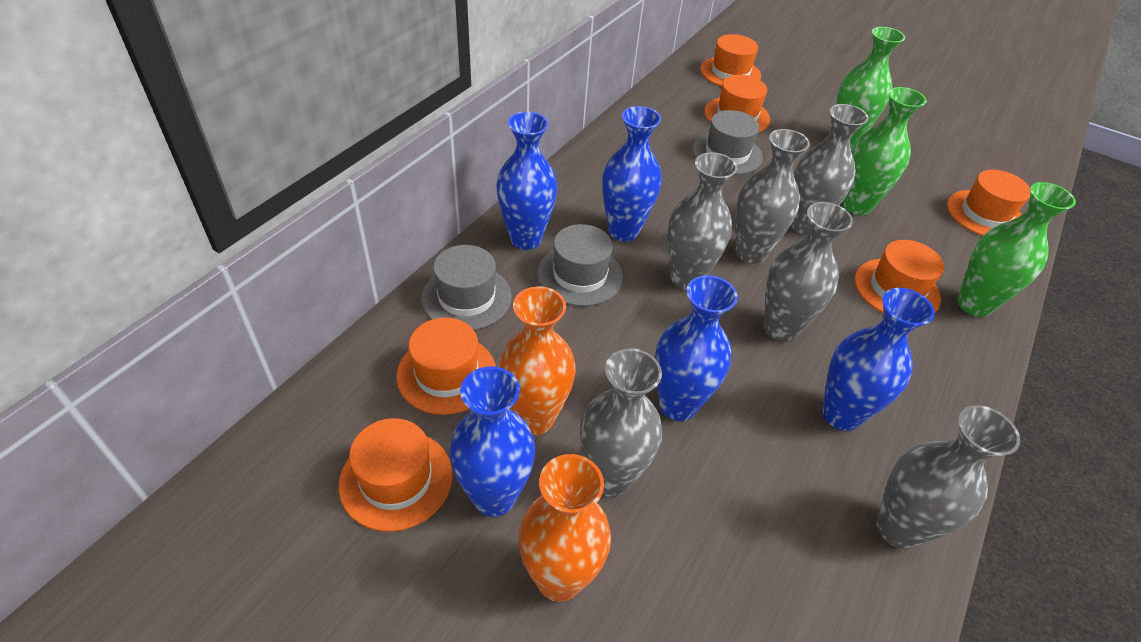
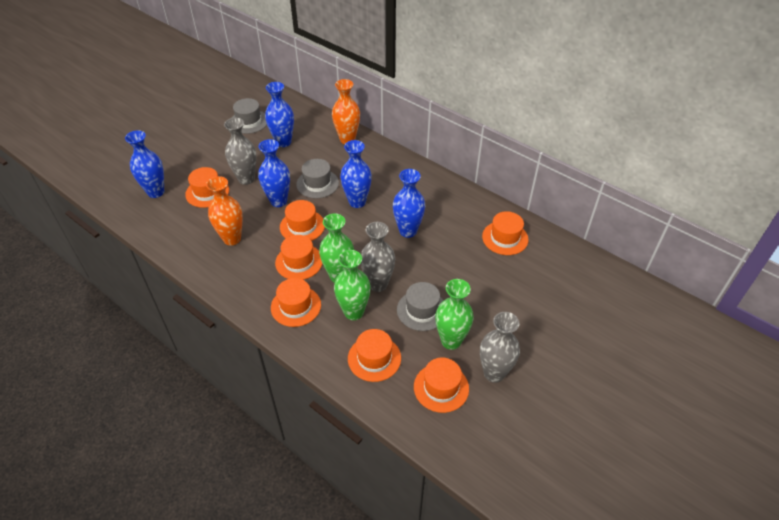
grey vase: 6 -> 3
orange hat: 6 -> 7

